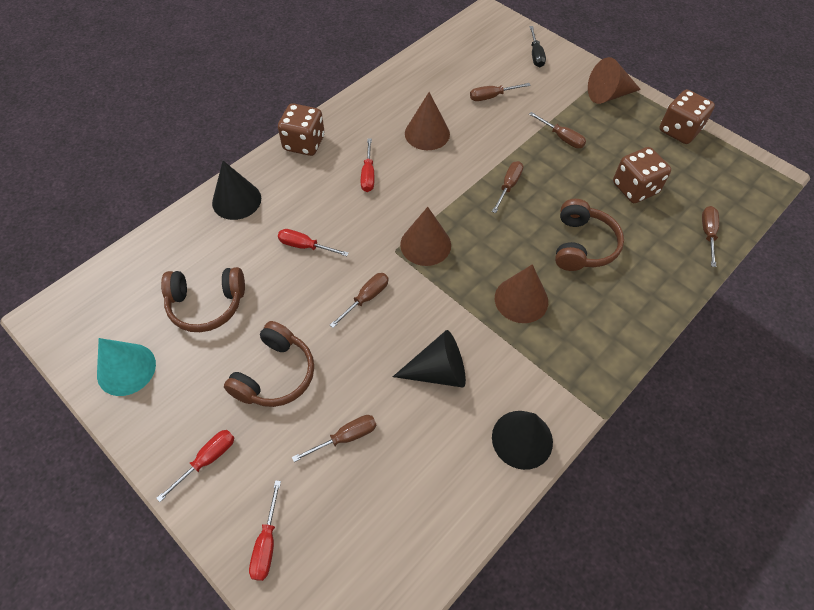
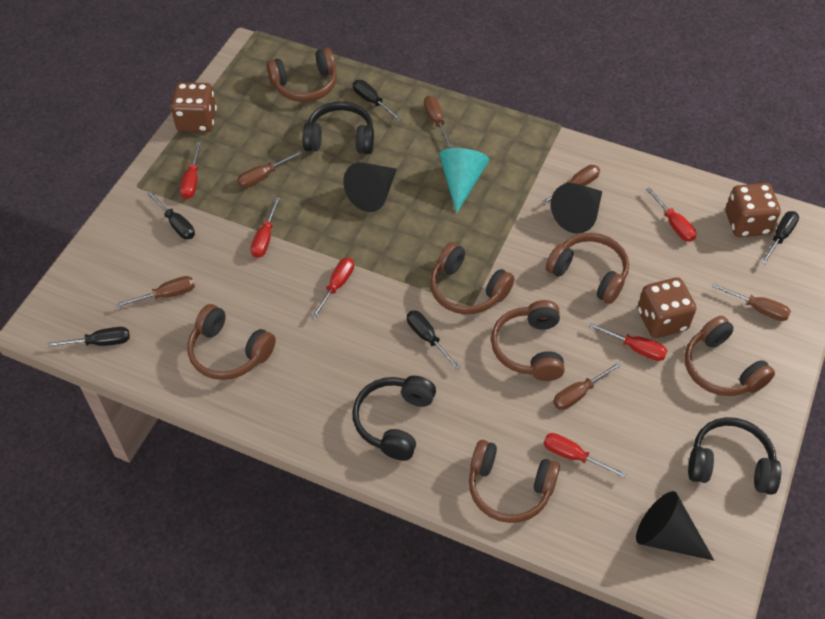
black headphones: 0 -> 3
black screwdriver: 1 -> 5
brown cone: 4 -> 0
brown headphones: 3 -> 7
red screwdriver: 4 -> 6

